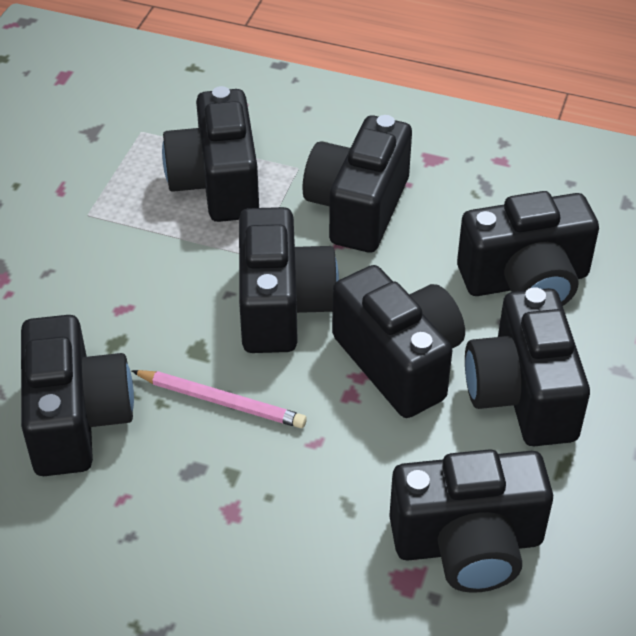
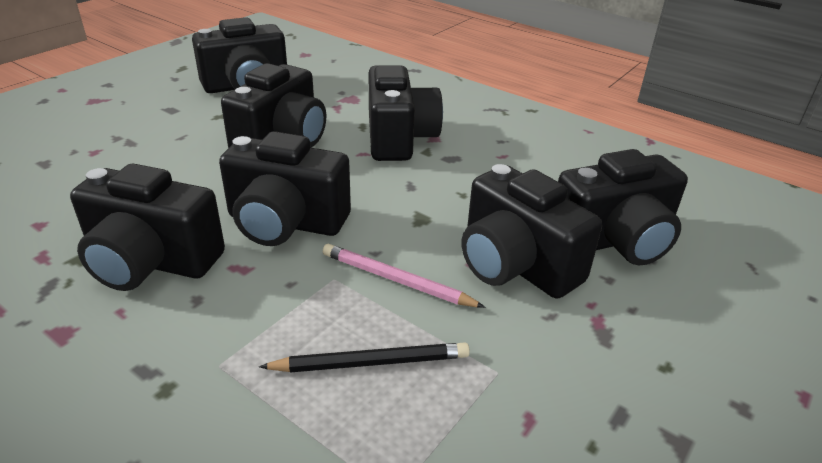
black camera: 8 -> 7
black pencil: 0 -> 1

